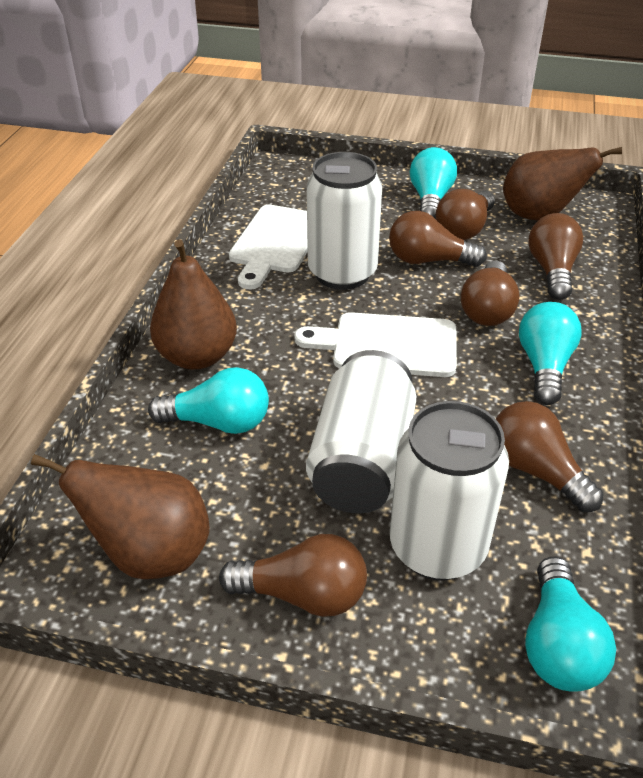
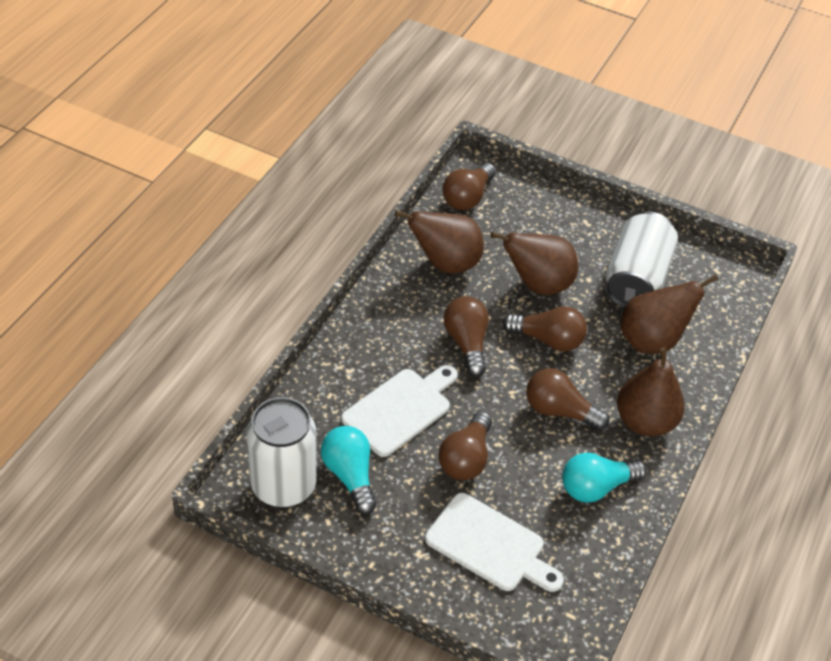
brown light bulb: 6 -> 5
brown pear: 3 -> 4
turquoise light bulb: 4 -> 2
white can: 3 -> 2

